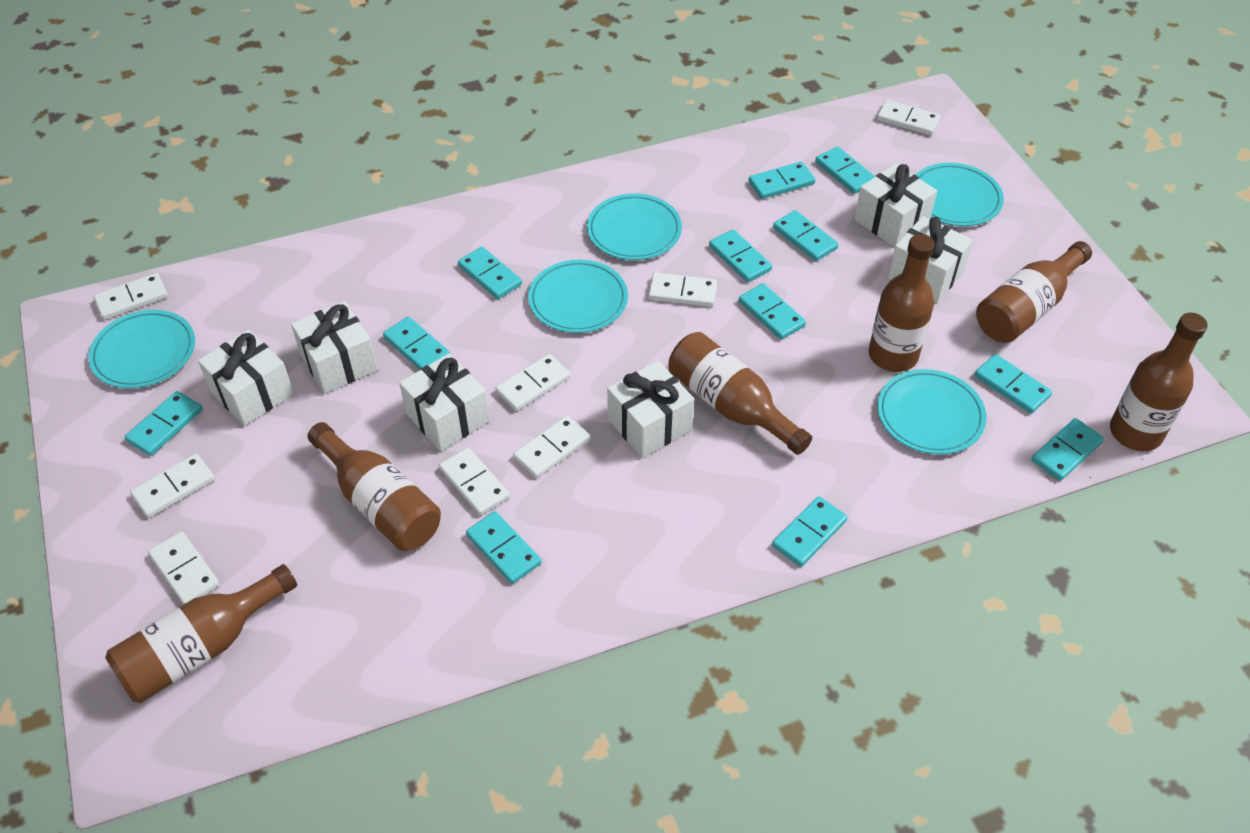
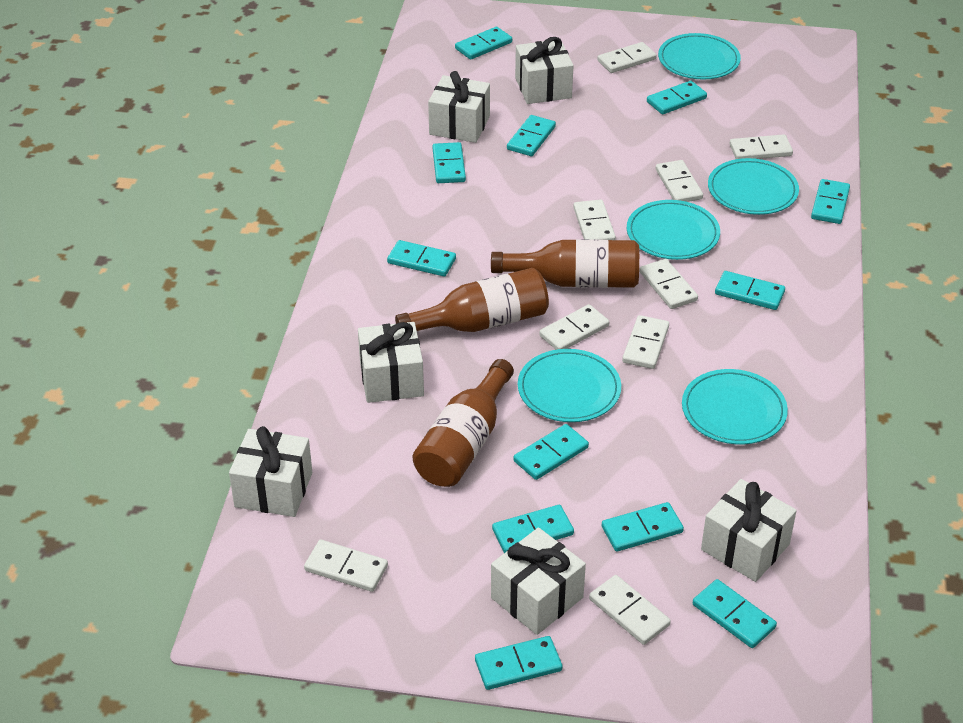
brown bottle: 6 -> 3
white domino: 8 -> 9

